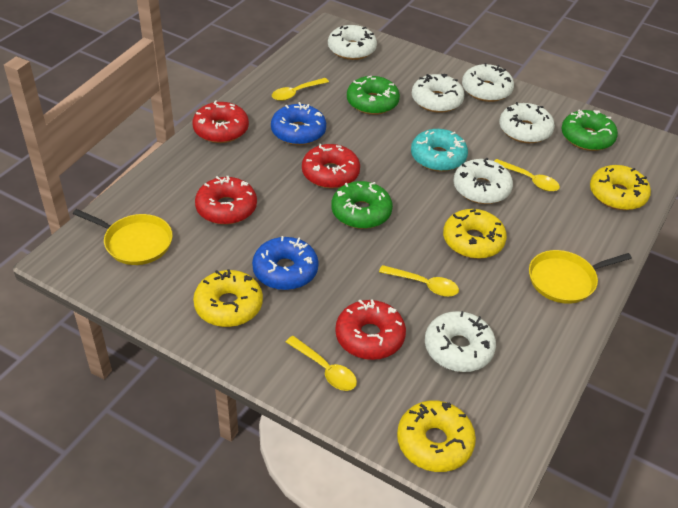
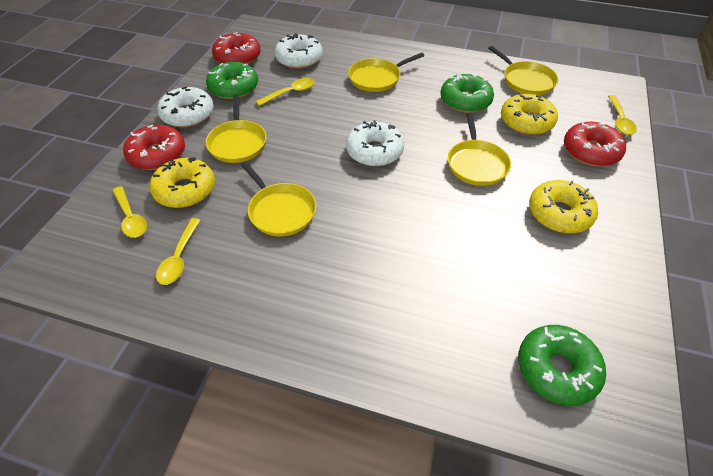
blue donut: 2 -> 0
red donut: 4 -> 3
turquoise donut: 1 -> 0
white donut: 6 -> 3
yellow donut: 4 -> 3
yellow pan: 2 -> 5

